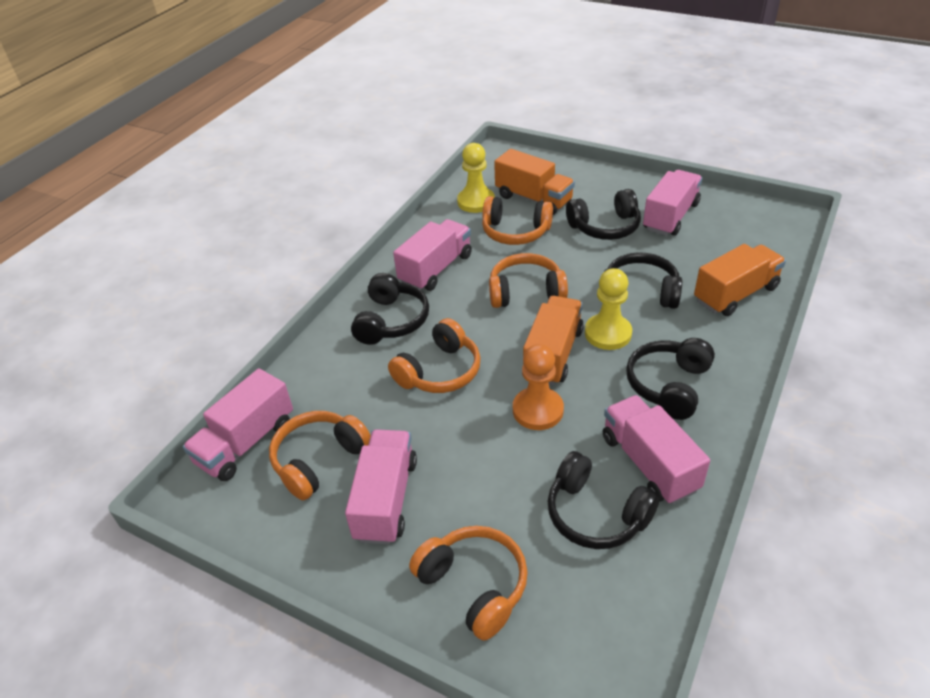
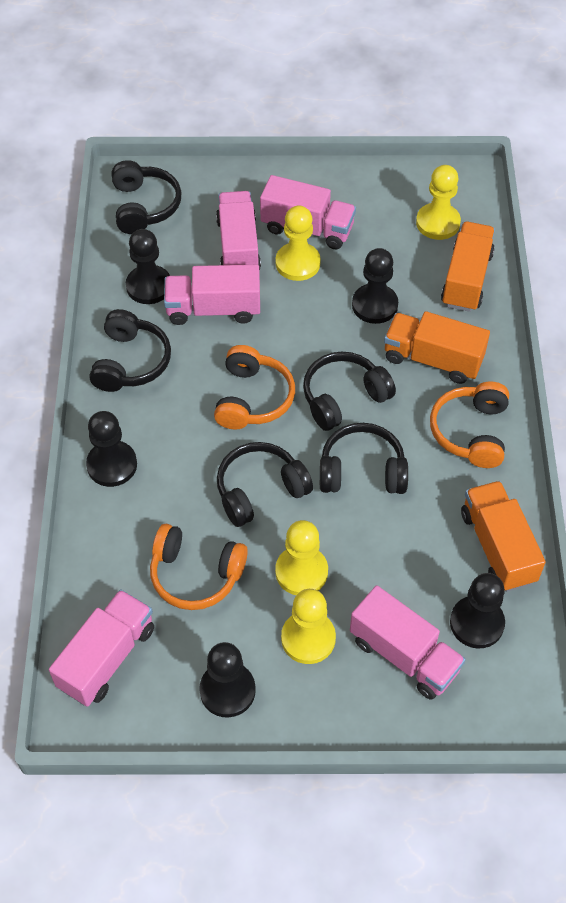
black pawn: 0 -> 5
orange headphones: 5 -> 3
orange pawn: 1 -> 0
yellow pawn: 2 -> 4

